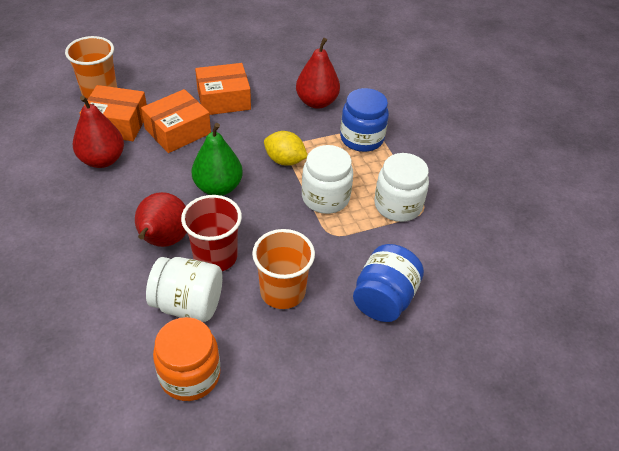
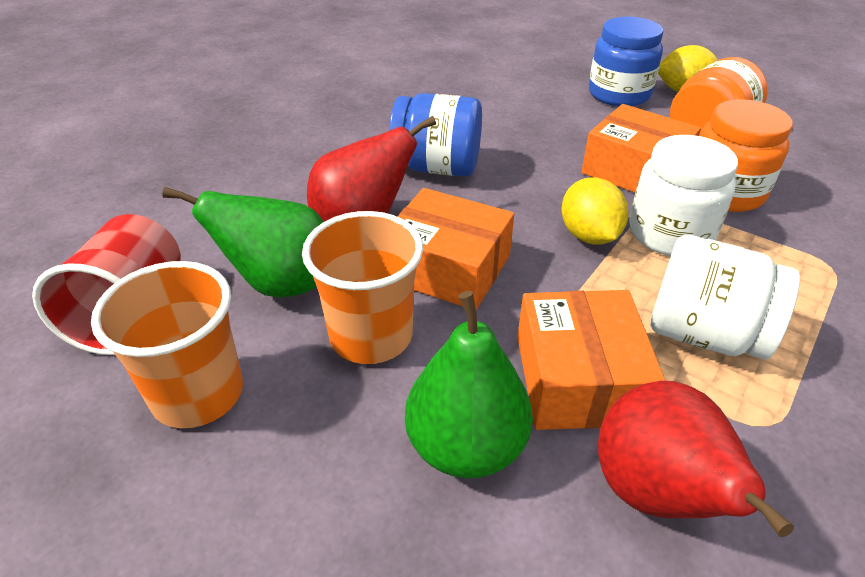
green pear: 1 -> 2
orange jar: 1 -> 2
red pear: 3 -> 2
white jar: 3 -> 2
yellow lemon: 1 -> 2

